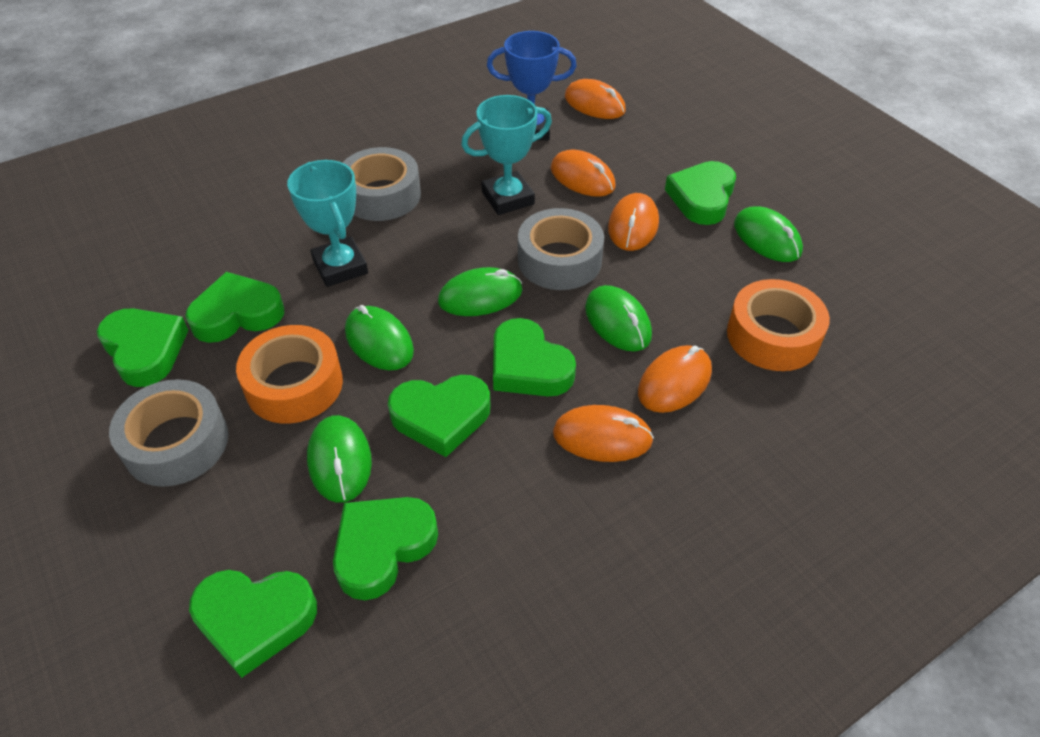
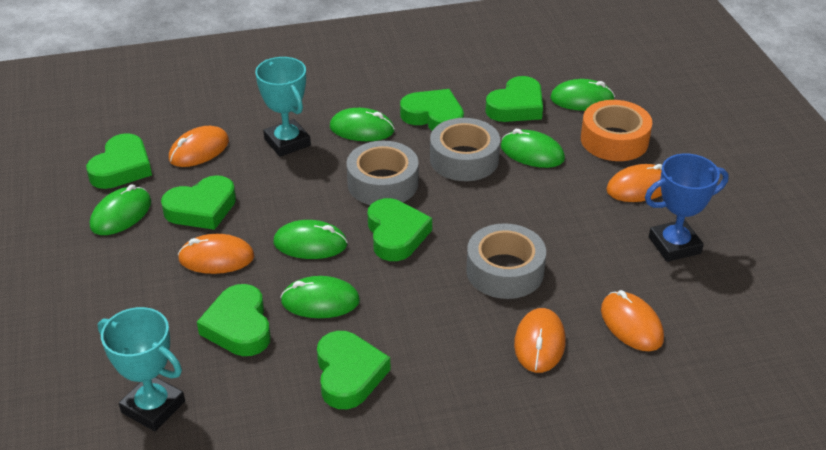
green mouse: 5 -> 6
orange tape: 2 -> 1

